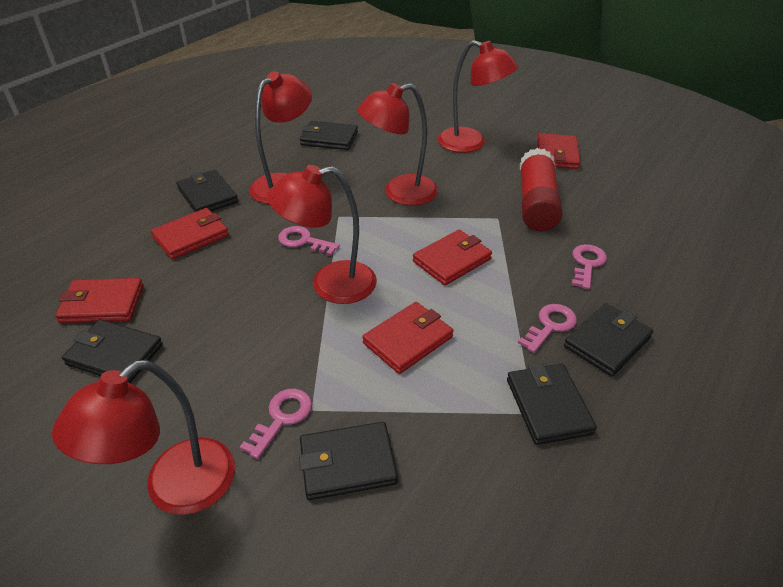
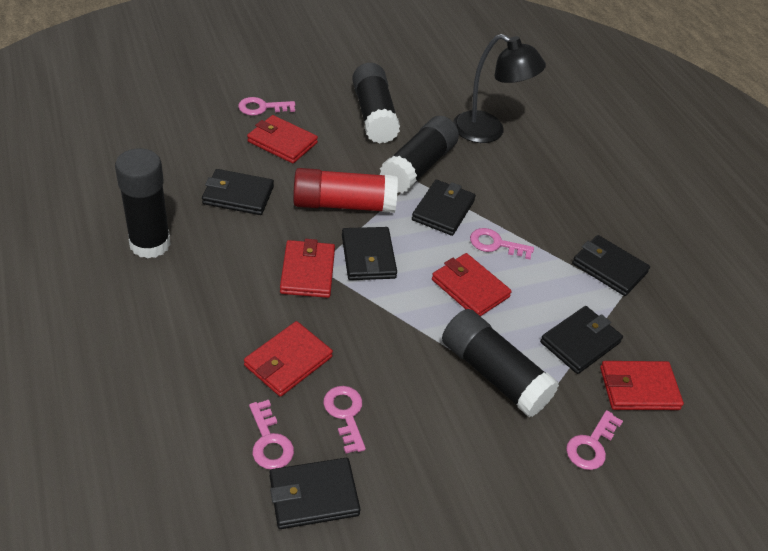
black glue stick: 0 -> 4
black lamp: 0 -> 1
pink key: 4 -> 5
red lamp: 5 -> 0

